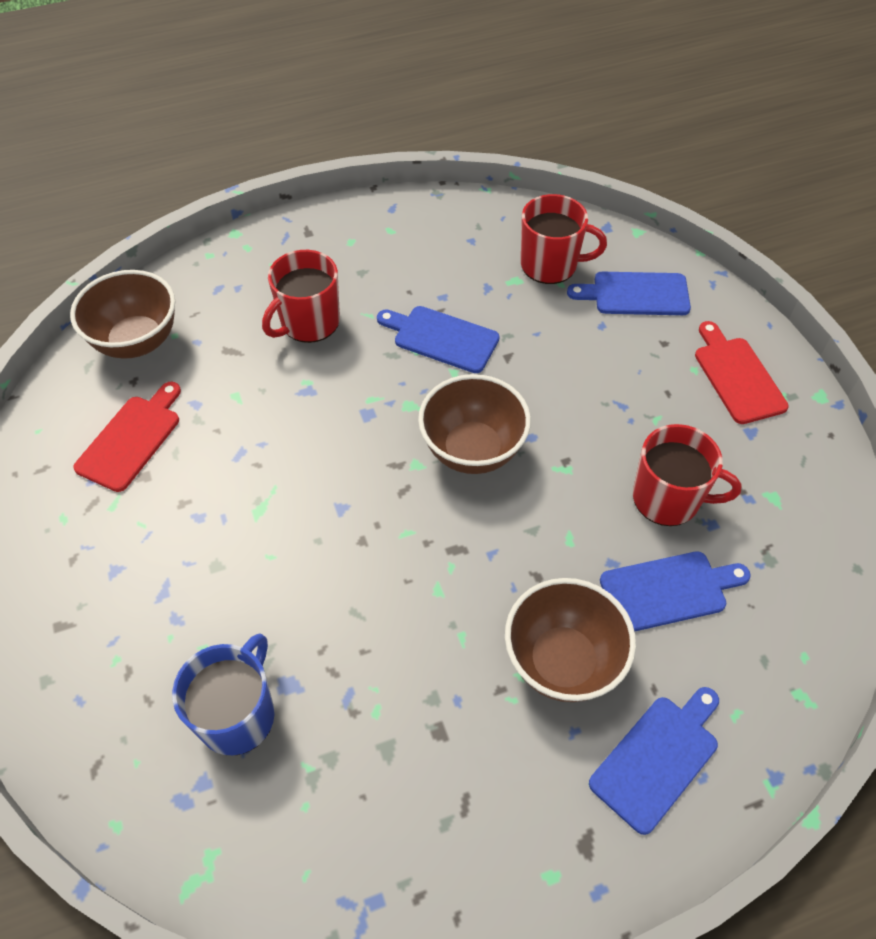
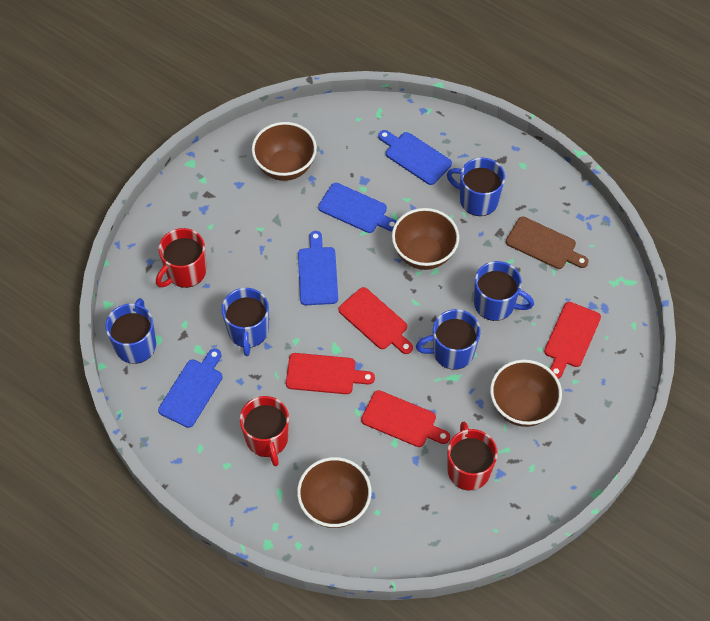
blue mug: 1 -> 5
brown bowl: 3 -> 4
brown cutting board: 0 -> 1
red cutting board: 2 -> 4

